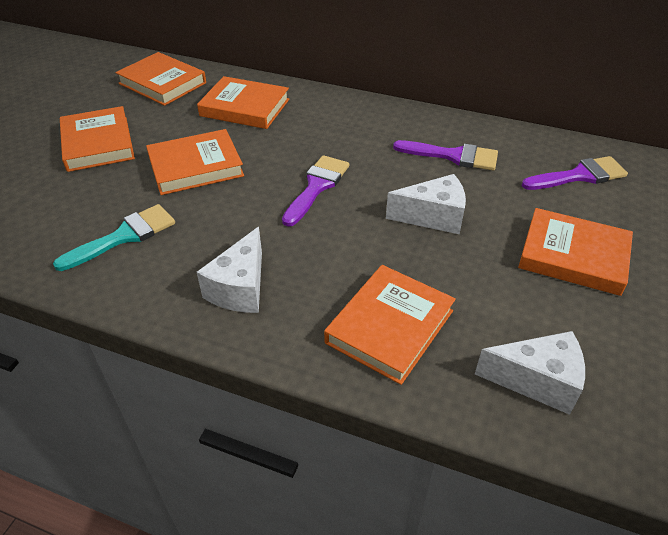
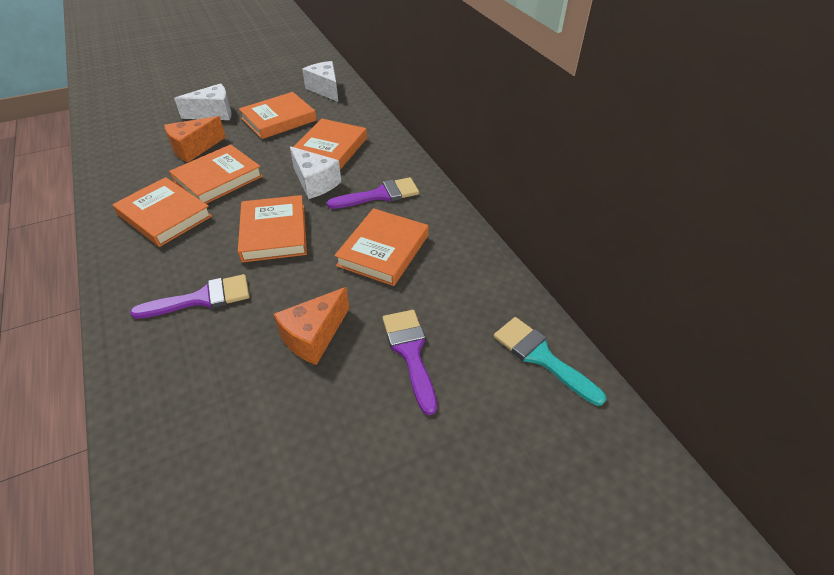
orange cheese: 0 -> 2

